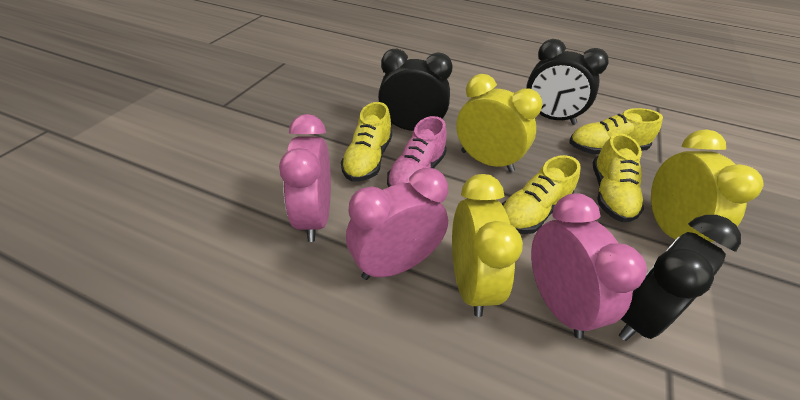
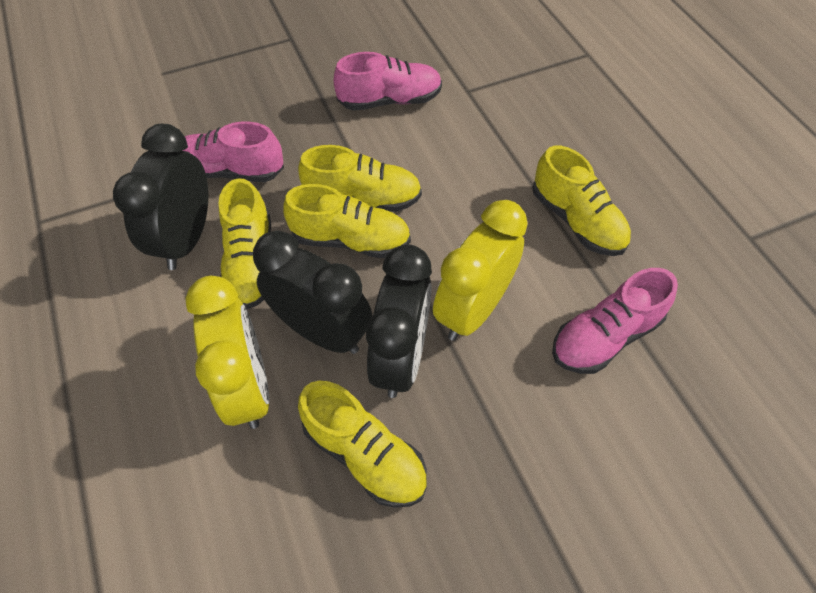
pink clock: 3 -> 0
pink shoe: 1 -> 3
yellow clock: 3 -> 2
yellow shoe: 4 -> 5

